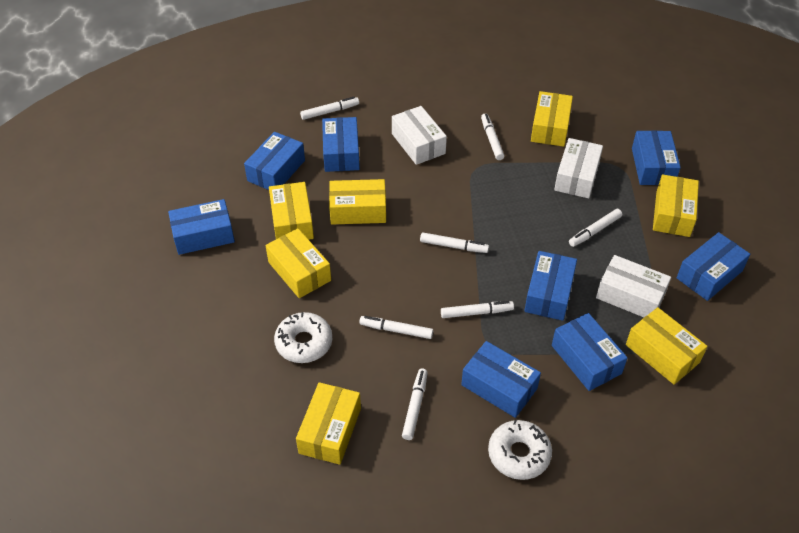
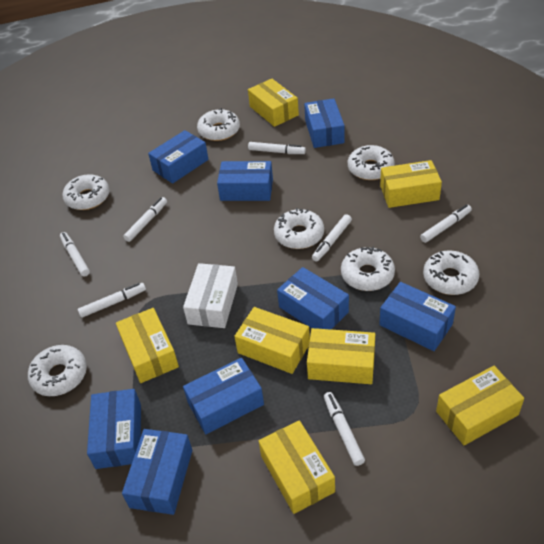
white box: 3 -> 1
white donut: 2 -> 7

